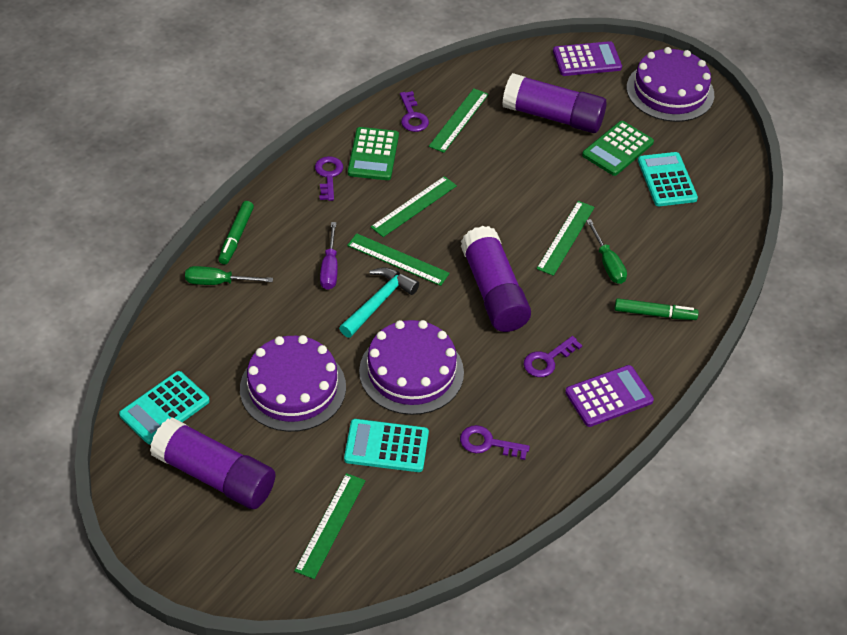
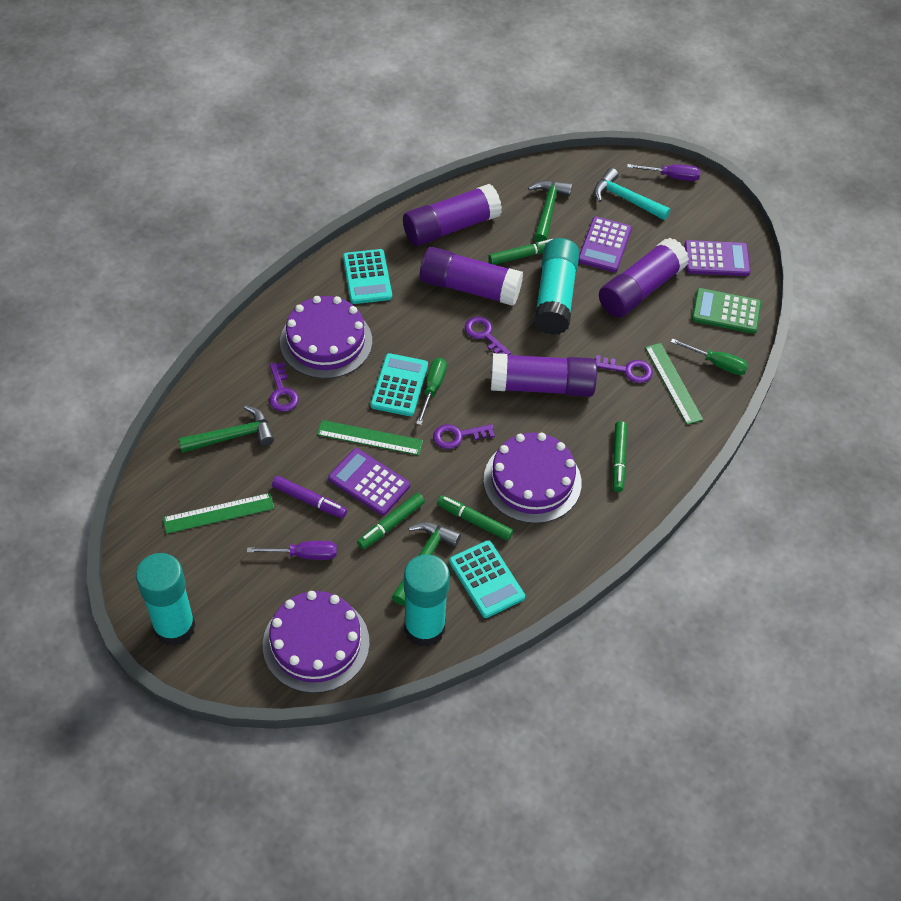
green calculator: 2 -> 1
green hammer: 0 -> 3
green marker: 2 -> 4
green ruler: 5 -> 3
purple calculator: 2 -> 3
purple glue stick: 3 -> 4
purple marker: 0 -> 1
purple screwdriver: 1 -> 2
turquoise glue stick: 0 -> 3

